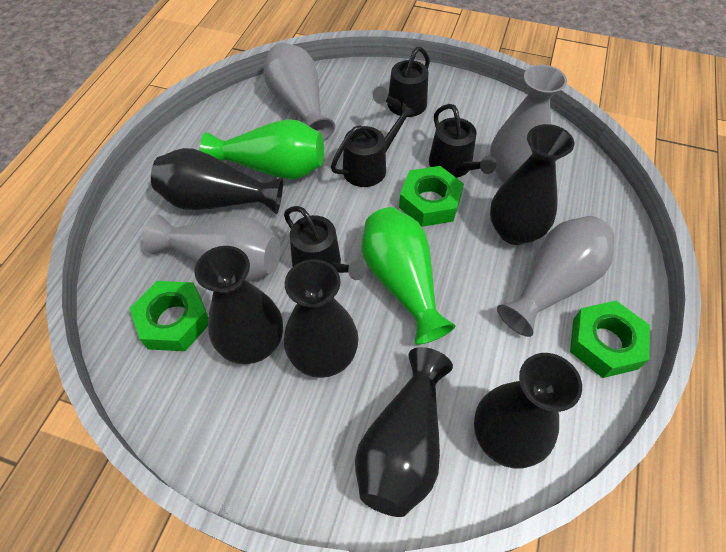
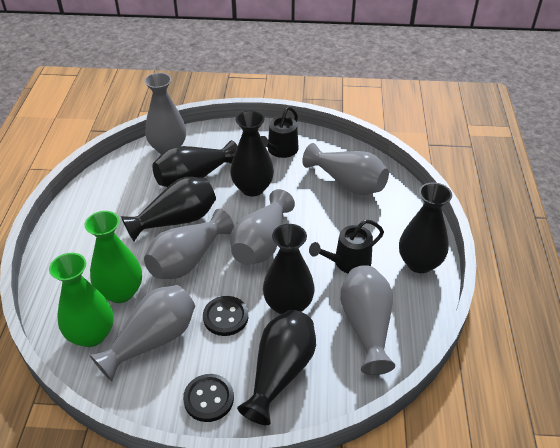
black button: 0 -> 2
black watering can: 4 -> 2
green nut: 3 -> 0
grey vase: 4 -> 6

